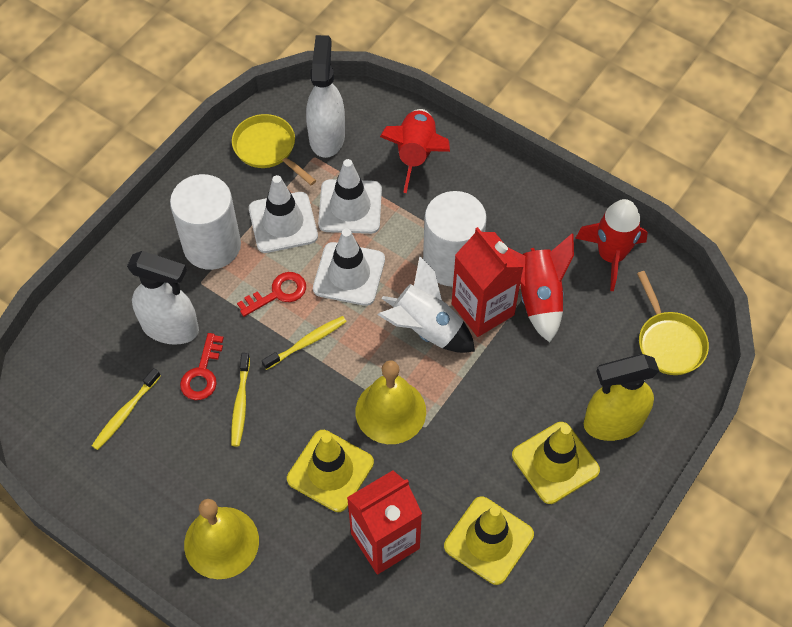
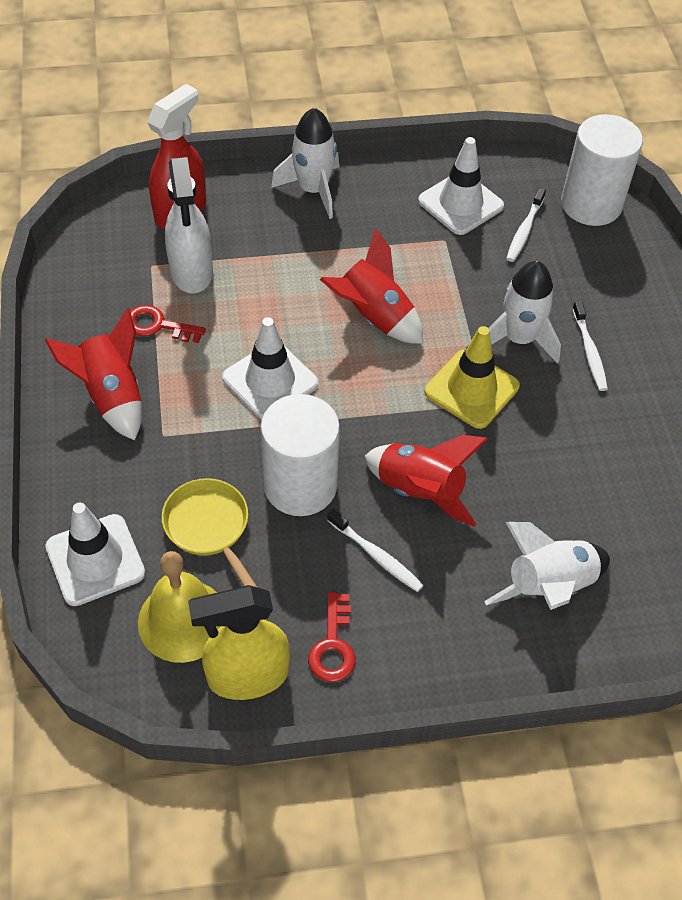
red carton: 2 -> 0
red spray bottle: 0 -> 1
white rocket: 1 -> 3
white spray bottle: 2 -> 1
white toothbrush: 0 -> 3
yellow bell: 2 -> 1
yellow pan: 2 -> 1
yellow toothbrush: 3 -> 0
yellow traffic cone: 3 -> 1

